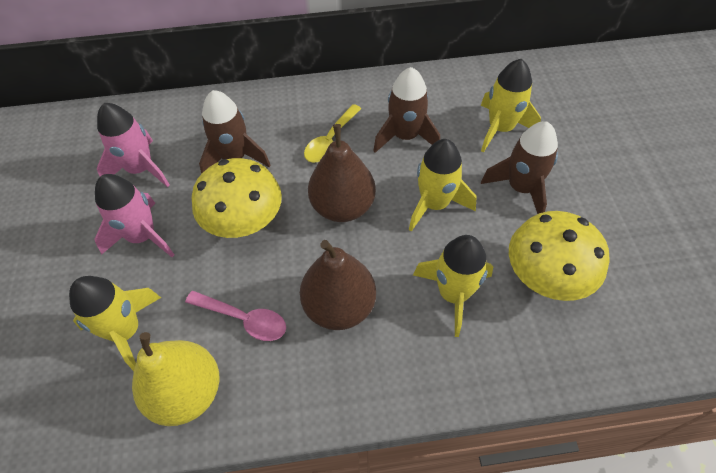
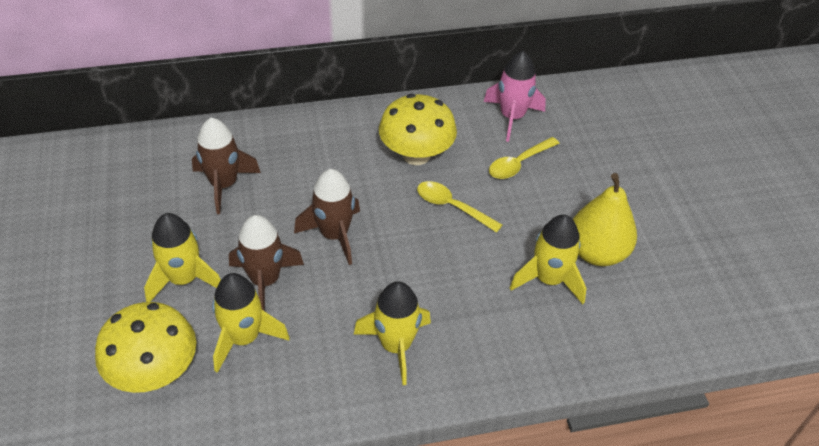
brown pear: 2 -> 0
pink rocket: 2 -> 1
pink spoon: 1 -> 0
yellow spoon: 1 -> 2

